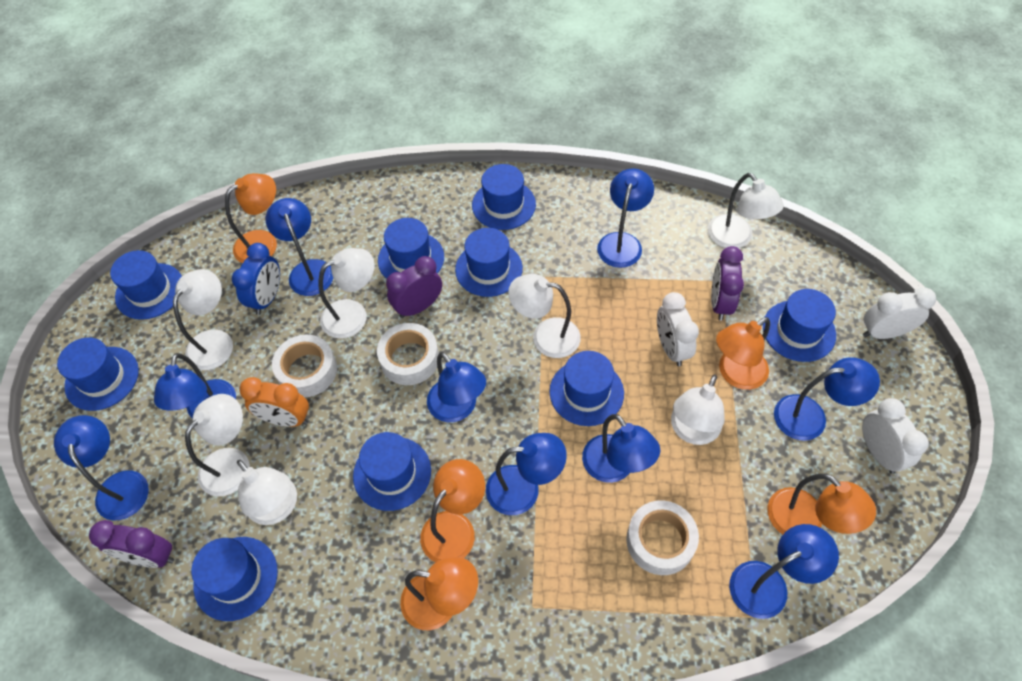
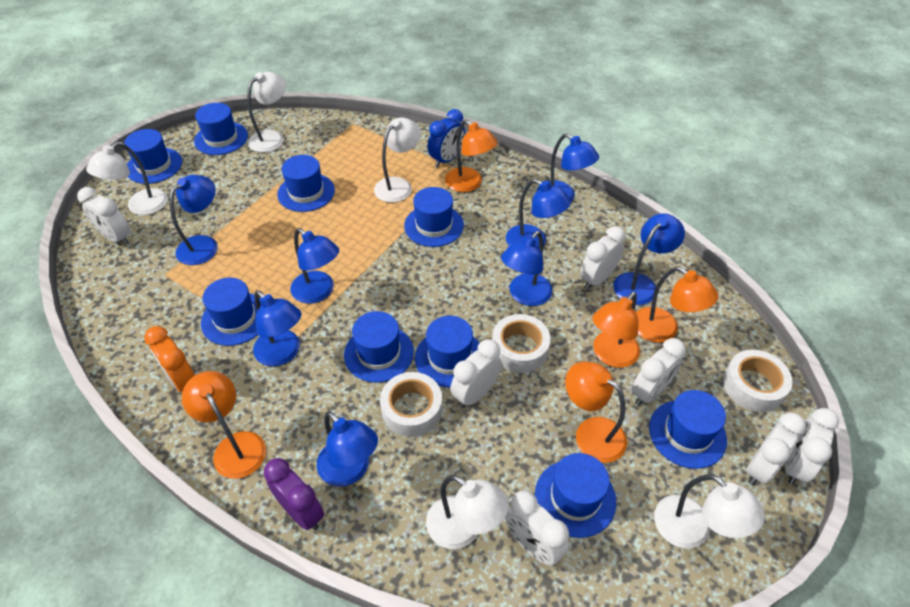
blue lamp: 9 -> 8
purple clock: 3 -> 1
white clock: 3 -> 7
white lamp: 7 -> 5

